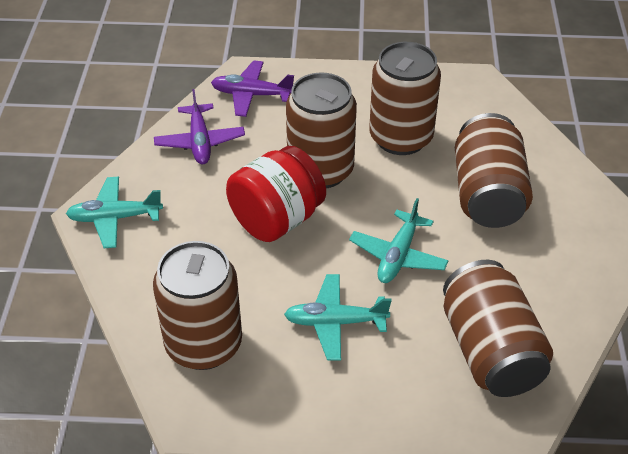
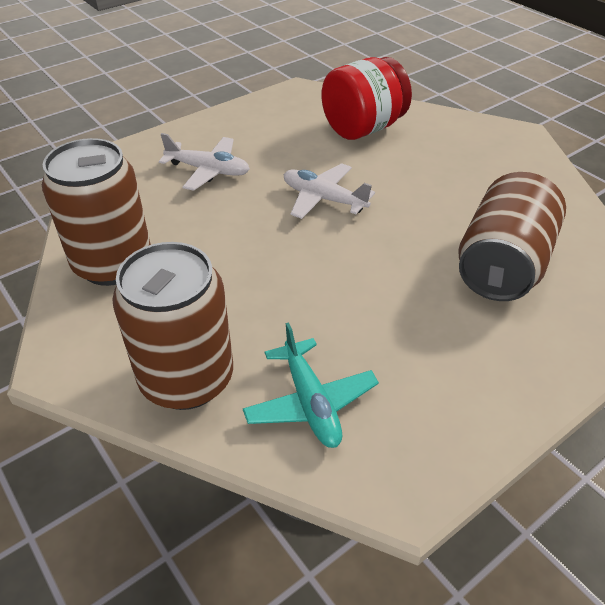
brown can: 5 -> 3
purple plane: 2 -> 0
turquoise plane: 3 -> 1
white plane: 0 -> 2

